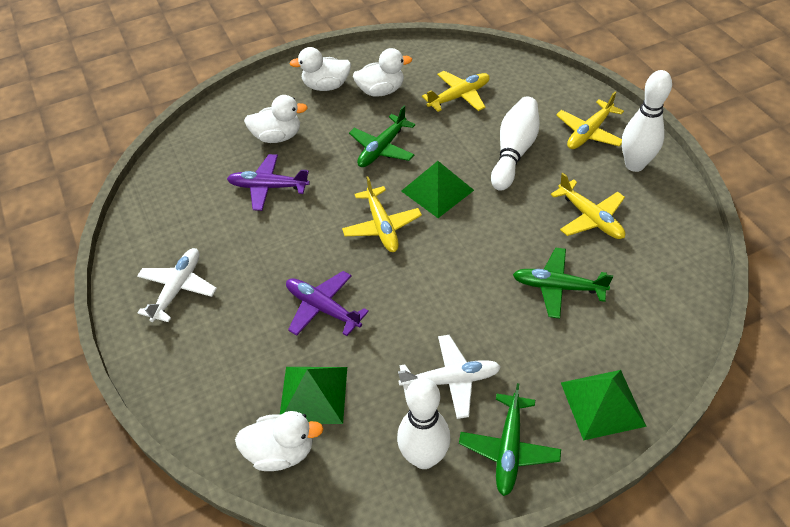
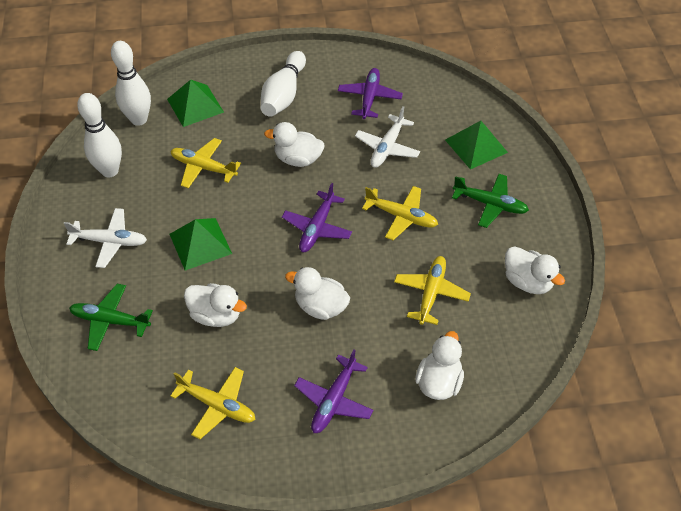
green plane: 3 -> 2
purple plane: 2 -> 3
white duck: 4 -> 5

